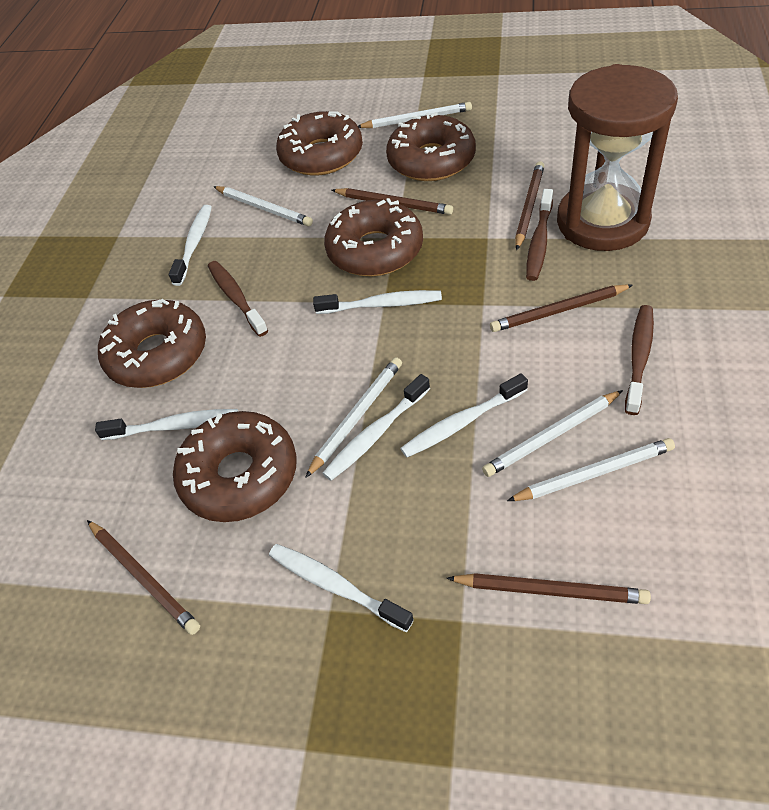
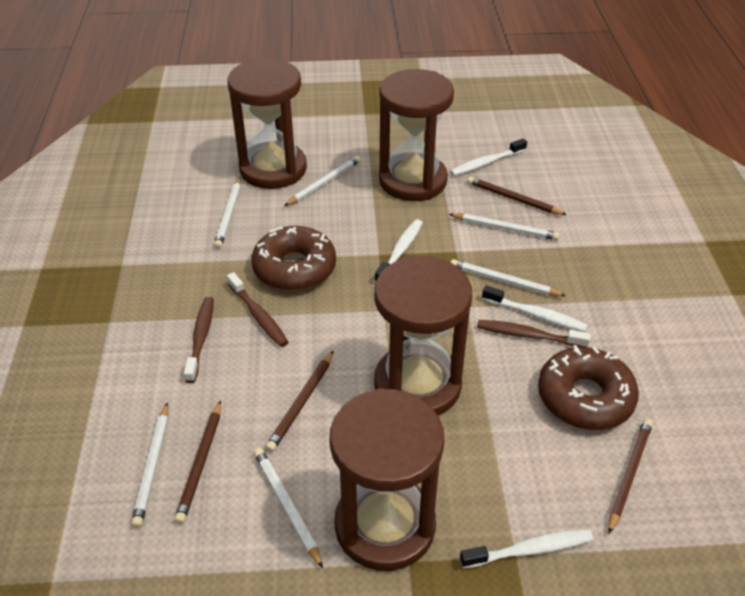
brown donut: 5 -> 2
brown hourglass: 1 -> 4
brown pencil: 5 -> 4
white pencil: 5 -> 6
white toothbrush: 6 -> 4

